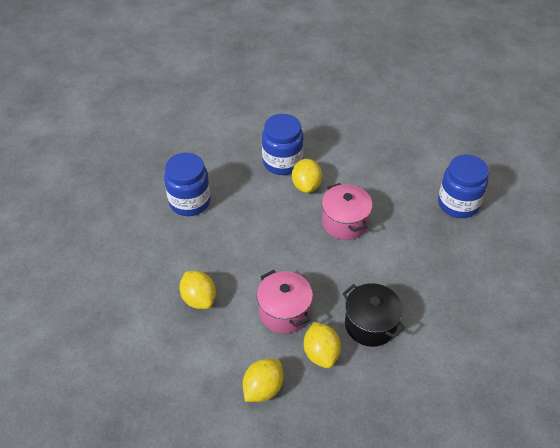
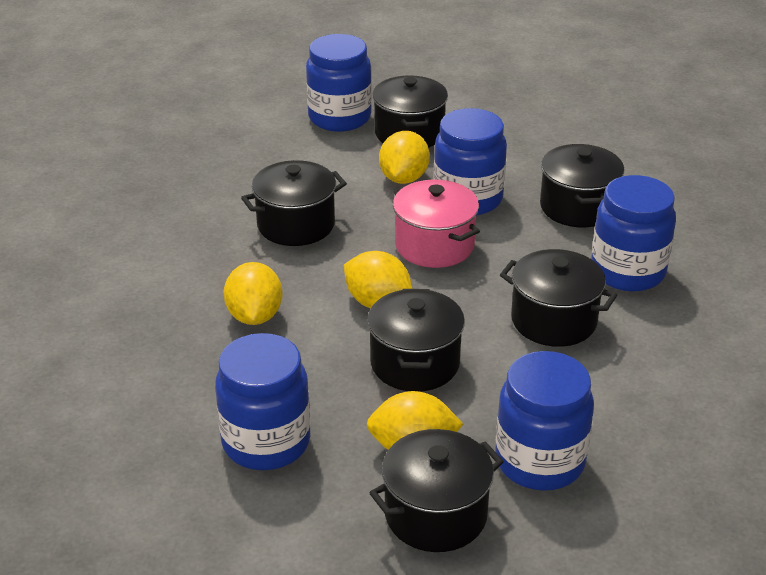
black pot: 1 -> 6
blue jar: 3 -> 5
pink pot: 2 -> 1

